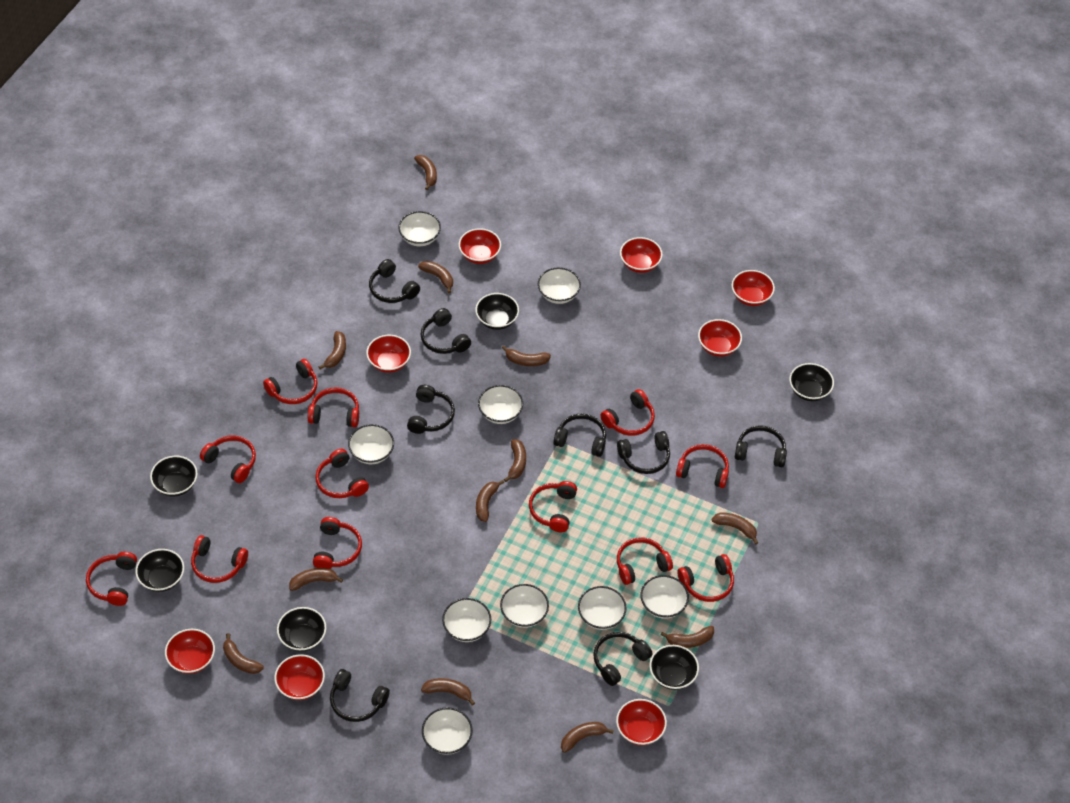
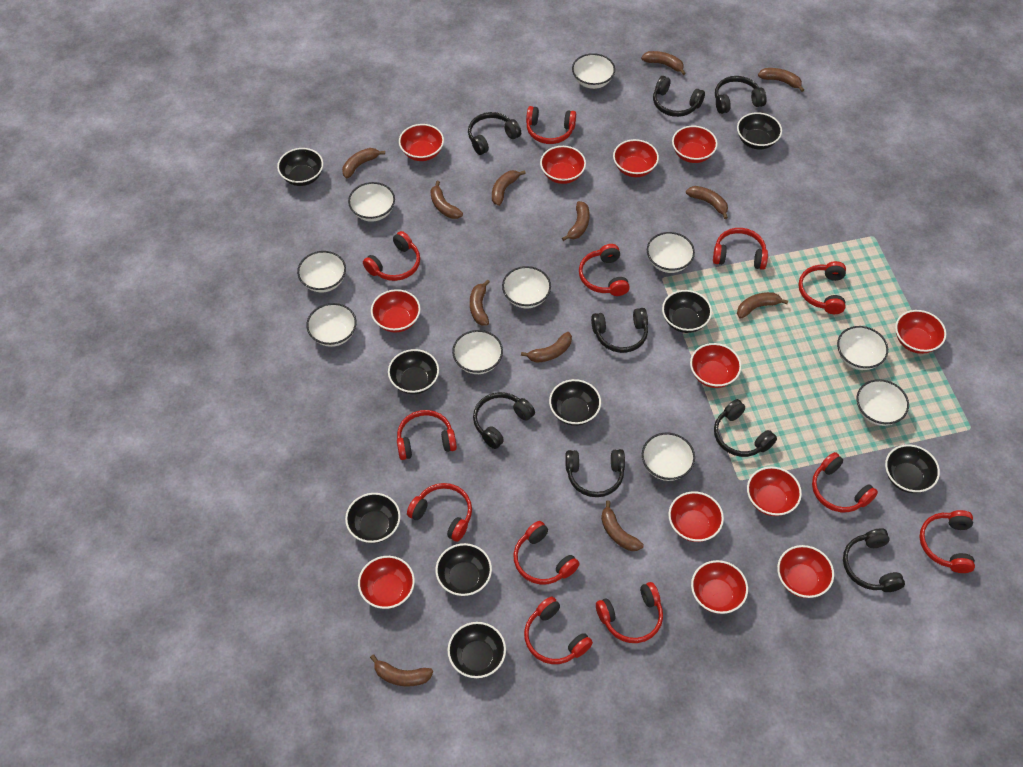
black bowl: 6 -> 9
red bowl: 8 -> 12
white bowl: 9 -> 10

